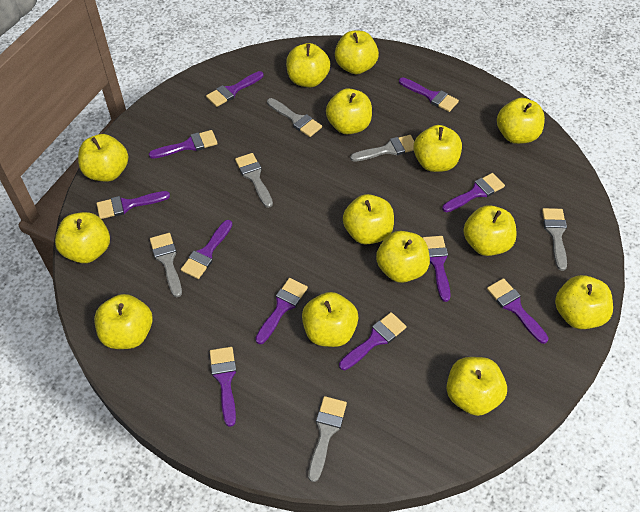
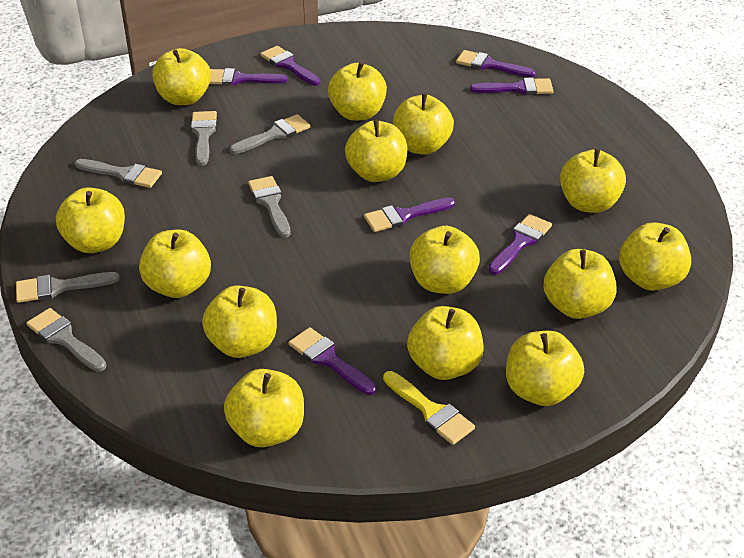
purple brush: 11 -> 7
yellow brush: 0 -> 1

